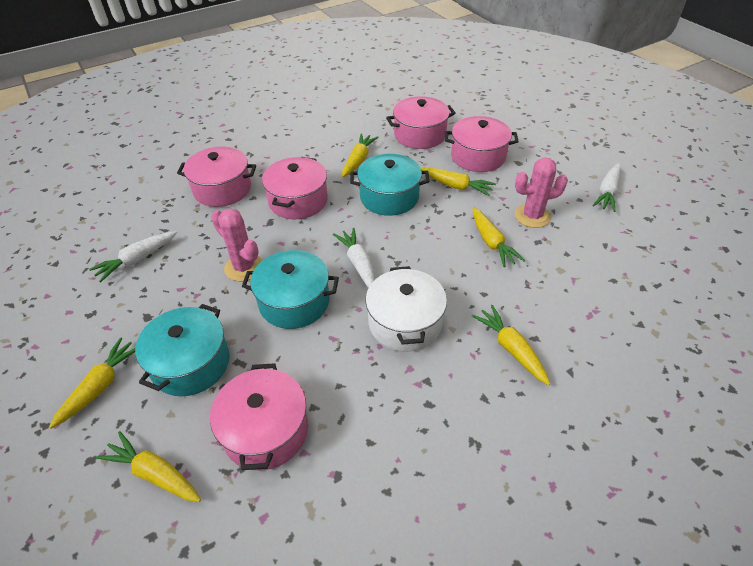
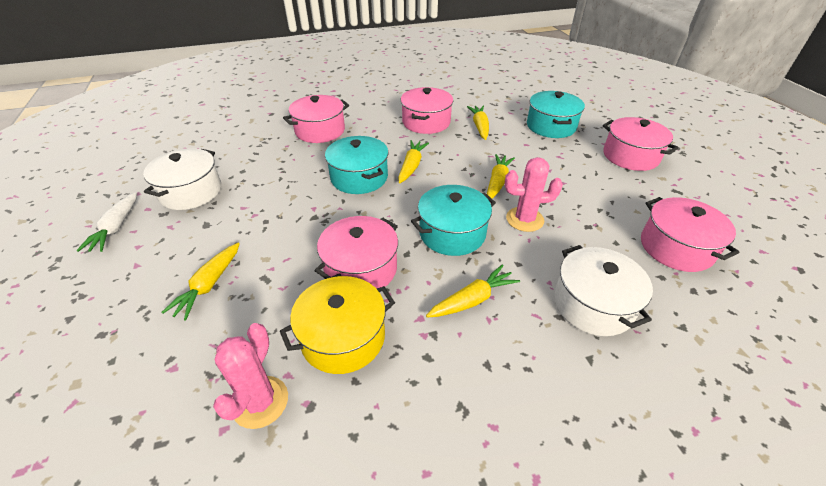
white carrot: 3 -> 1
white pot: 1 -> 2
yellow carrot: 6 -> 5
yellow pot: 0 -> 1

